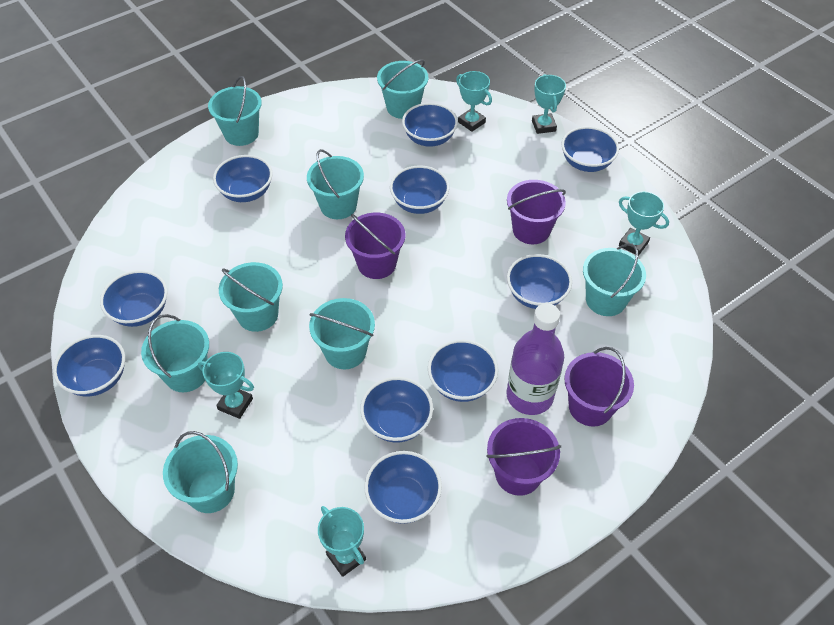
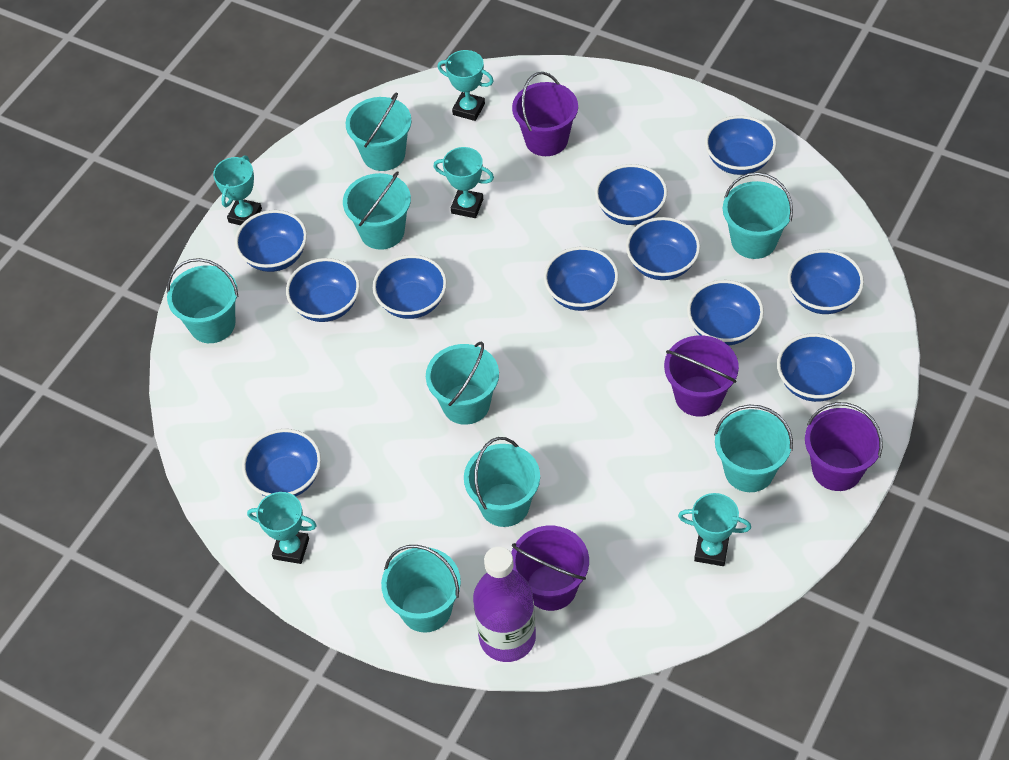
blue bowl: 10 -> 11

